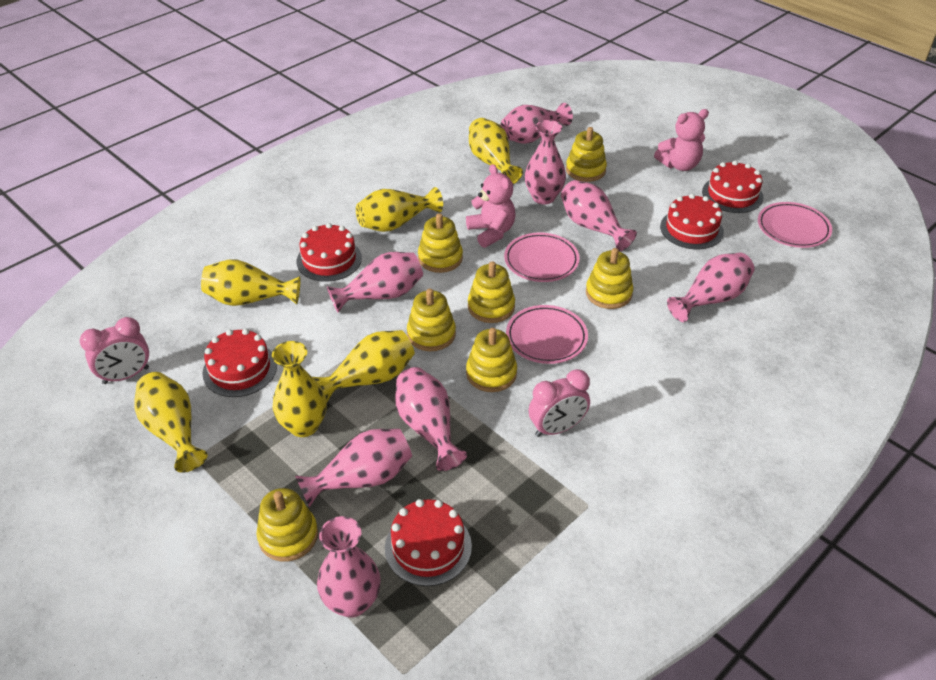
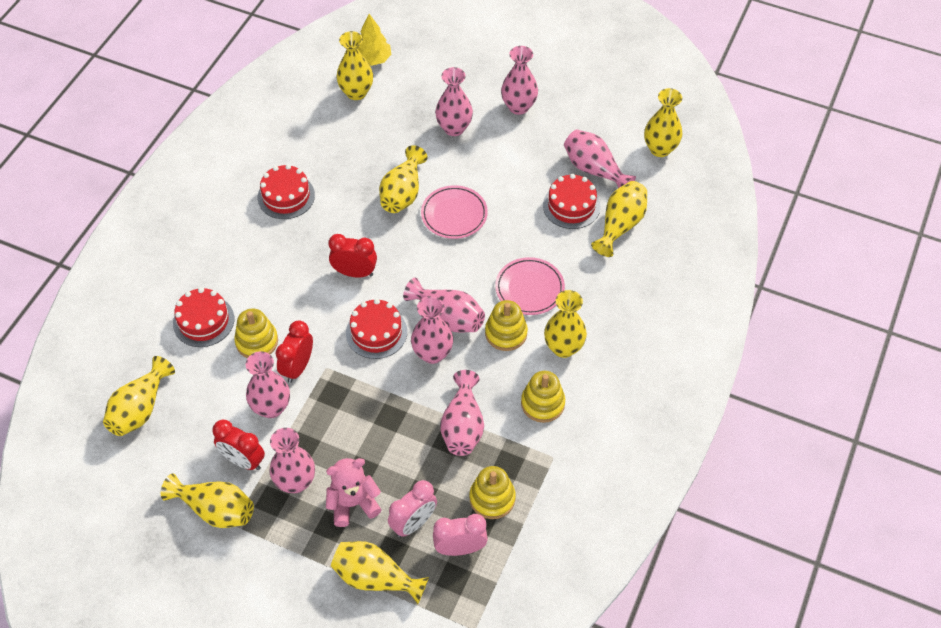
pink plate: 3 -> 2
pink teddy bear: 2 -> 1
red cake: 5 -> 4
red clock: 0 -> 3
yellow stacking toy: 7 -> 4
yellow tree: 0 -> 1
yellow vase: 6 -> 8

